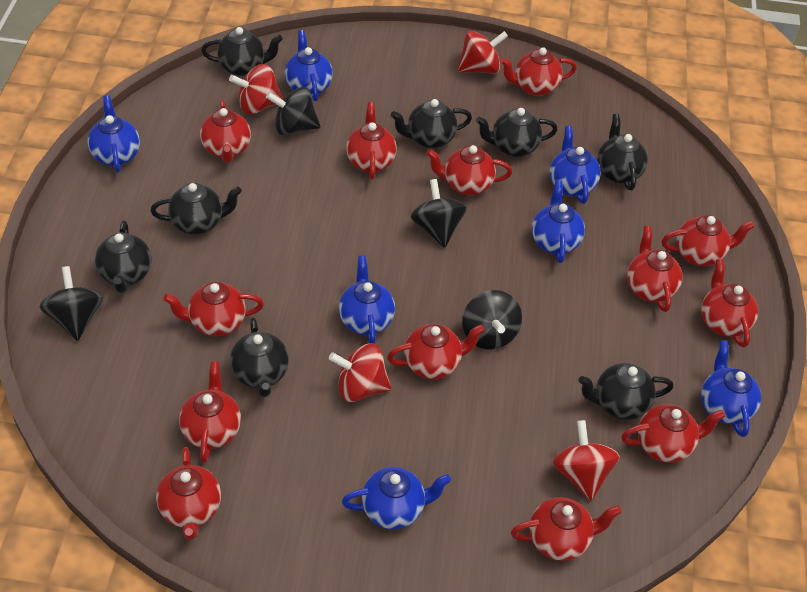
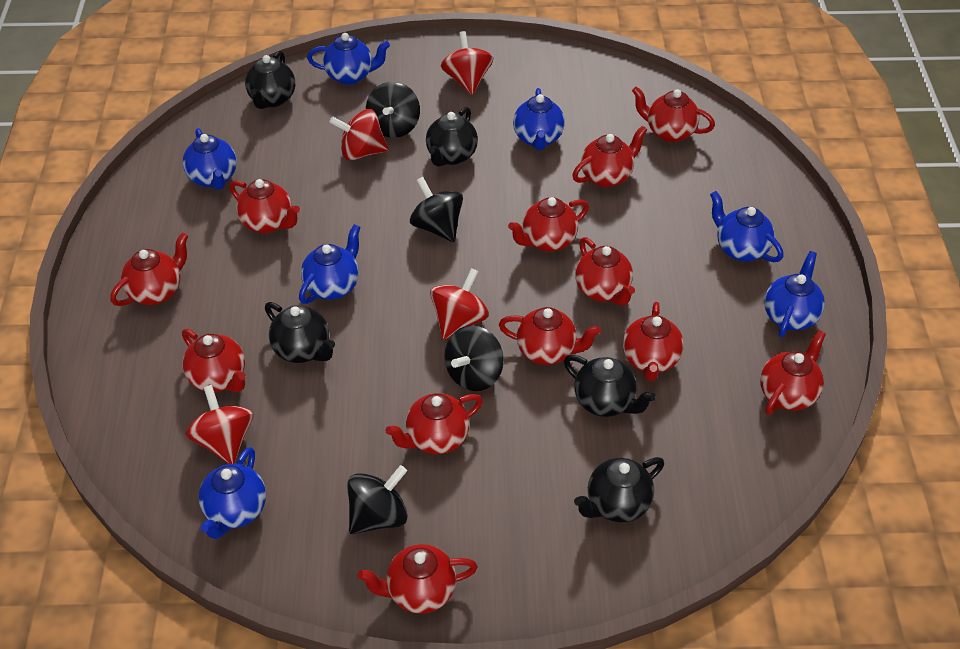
black teapot: 8 -> 5
red teapot: 13 -> 12

